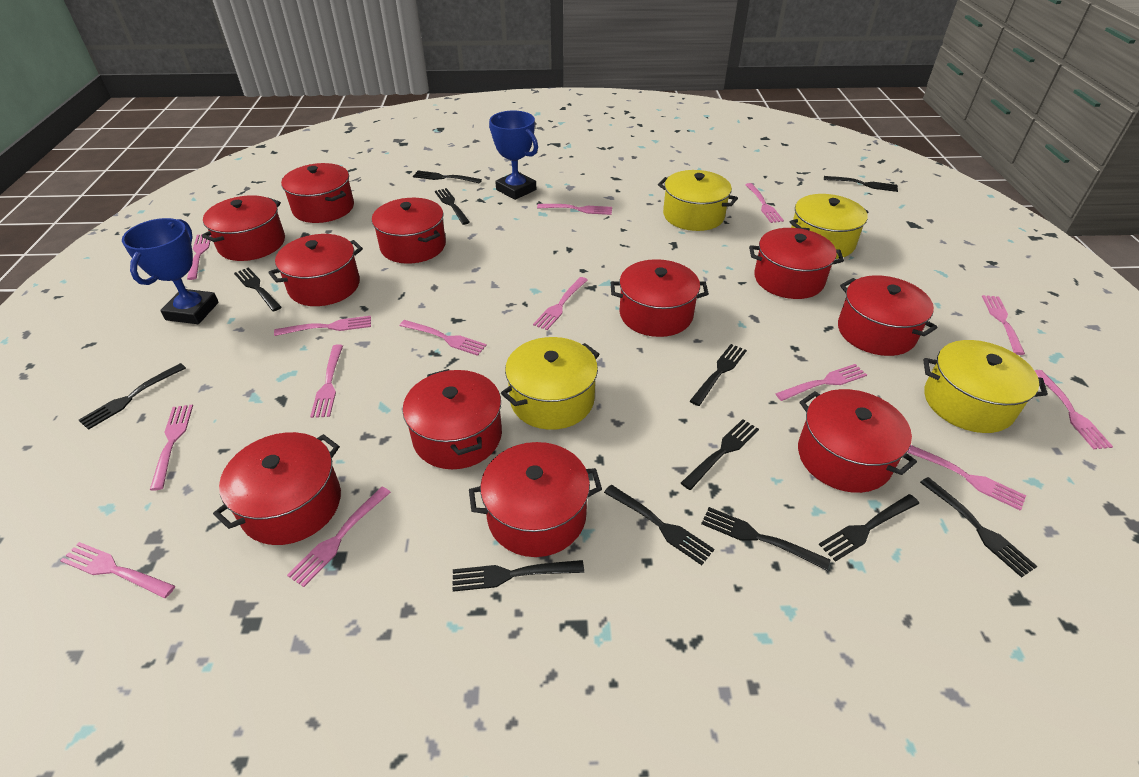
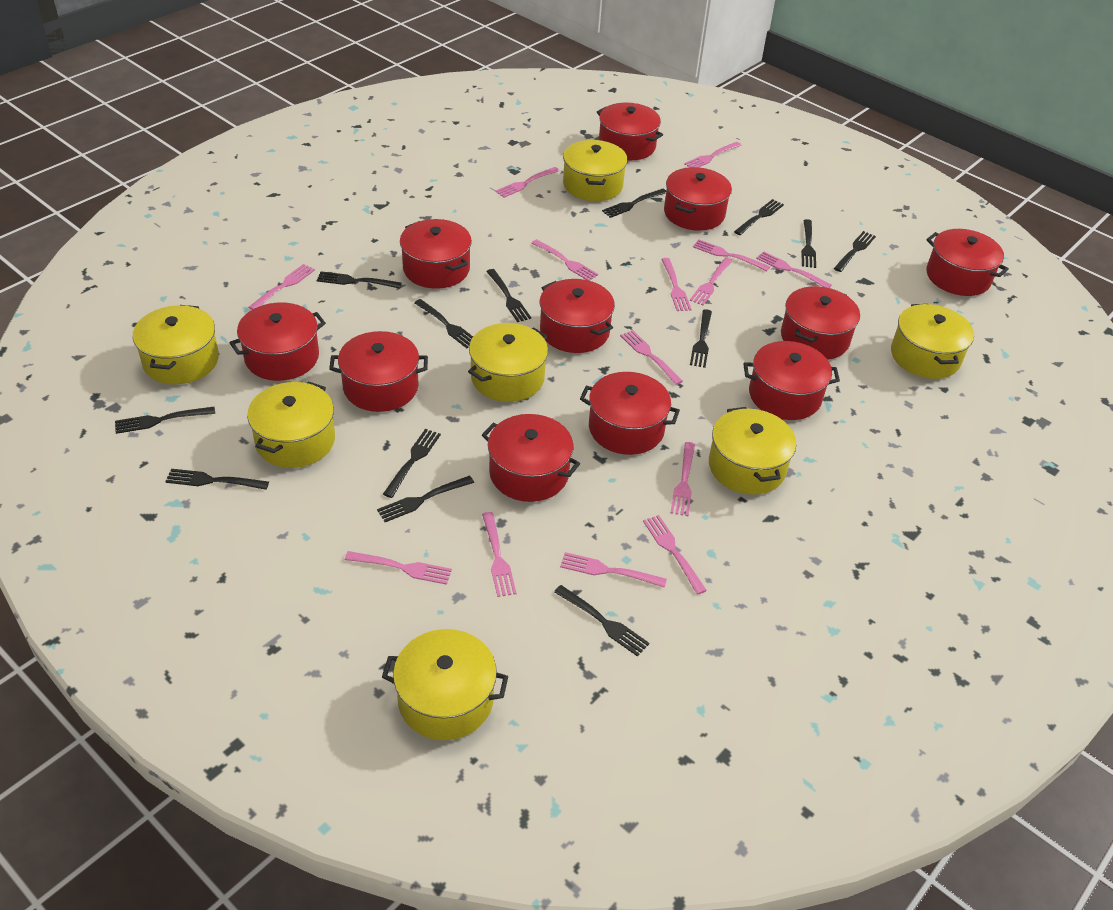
black fork: 12 -> 13
blue trophy: 2 -> 0
yellow pot: 4 -> 7

